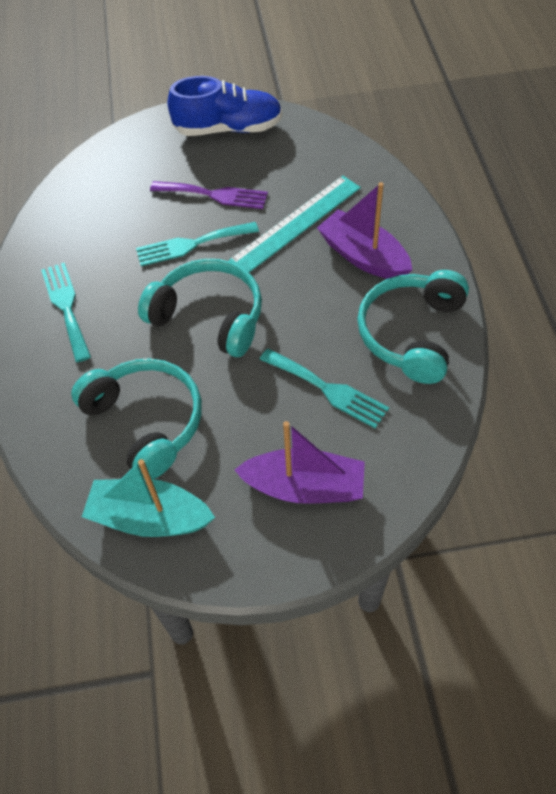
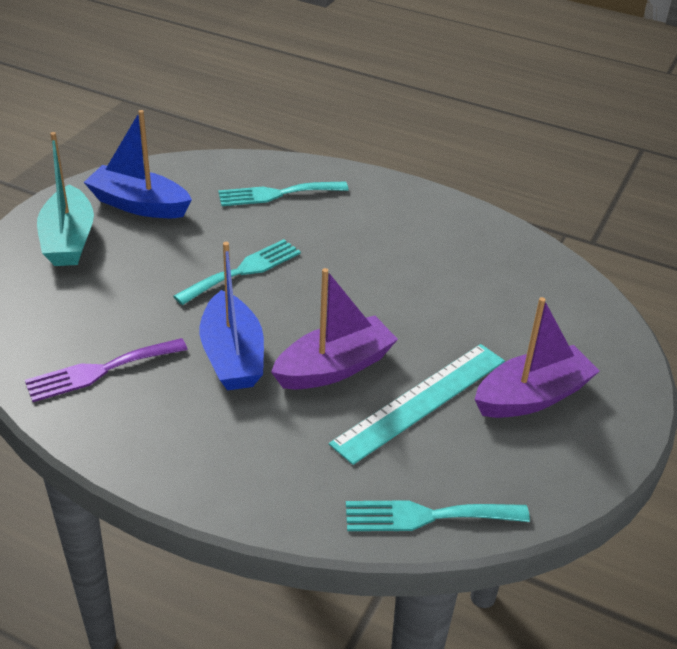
blue boat: 0 -> 2
blue shoe: 1 -> 0
turquoise headphones: 3 -> 0

